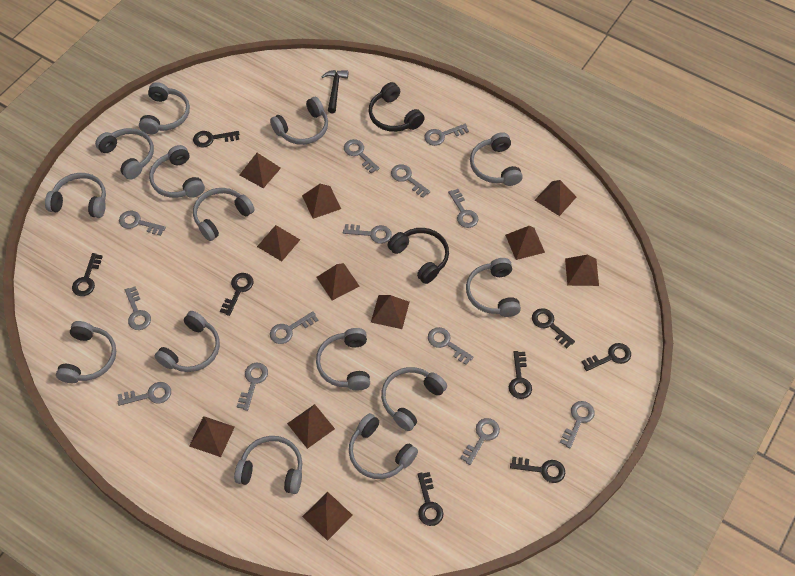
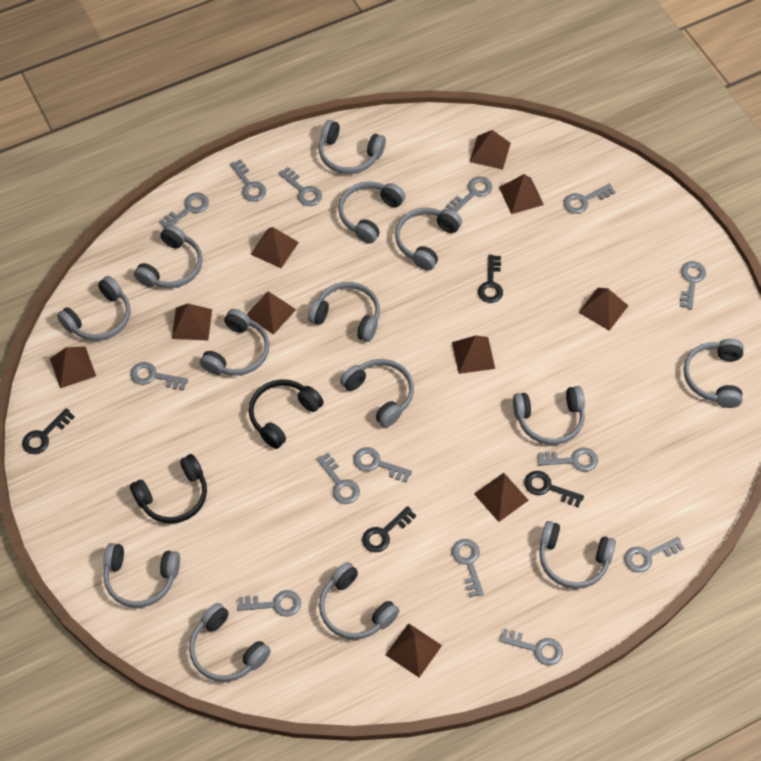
black hammer: 1 -> 0
black key: 8 -> 4
brown pyramid: 11 -> 10
grey key: 13 -> 14

